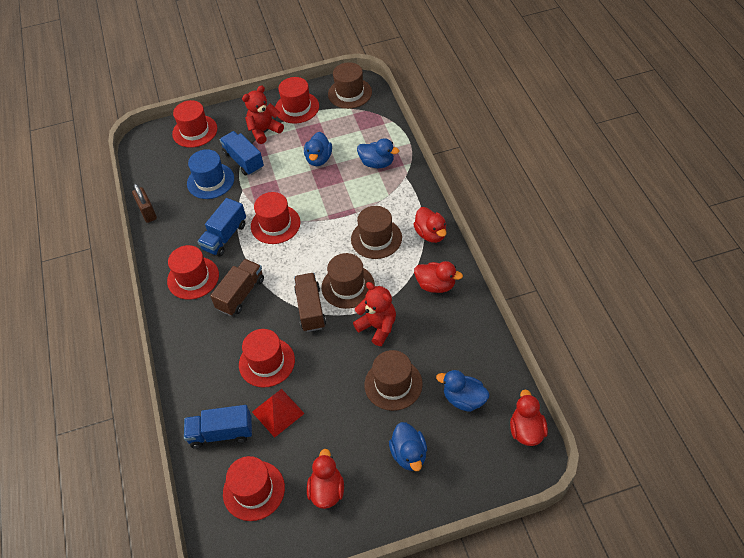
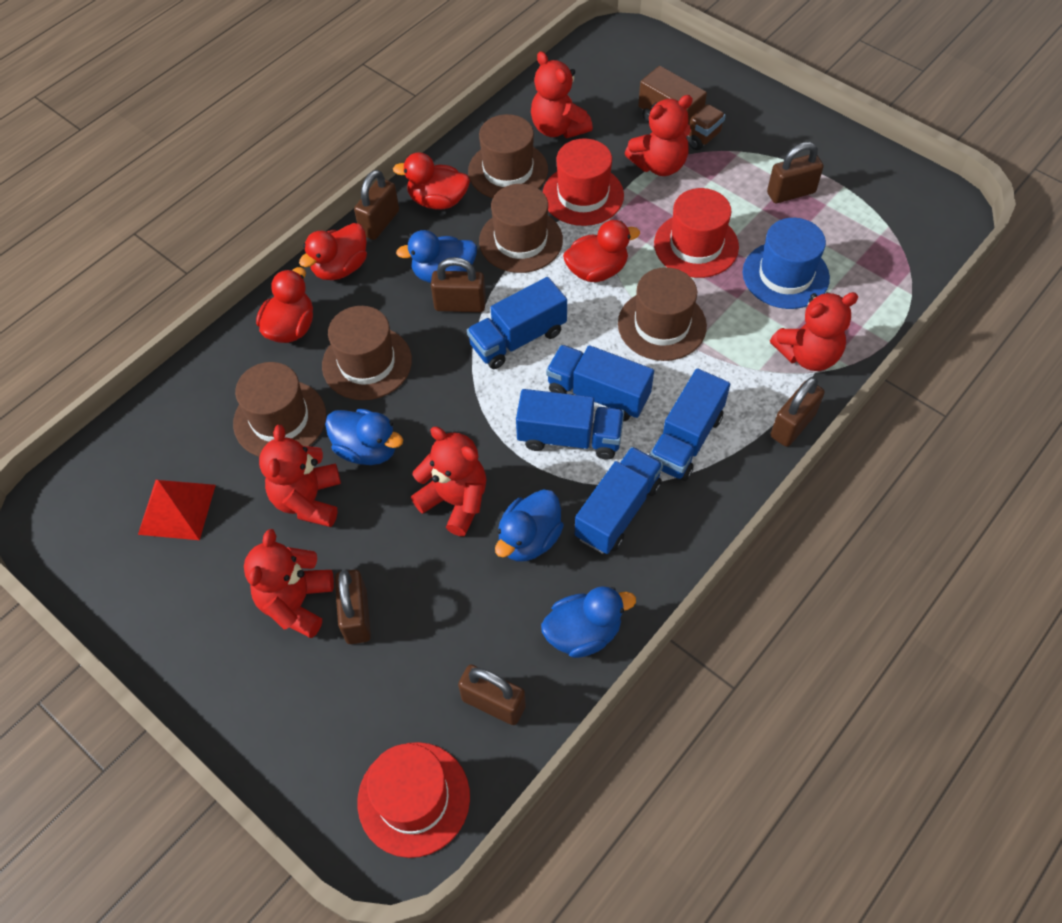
blue truck: 3 -> 5
brown hat: 4 -> 5
brown padlock: 1 -> 6
brown truck: 2 -> 1
red hat: 6 -> 3
red teddy bear: 2 -> 6

